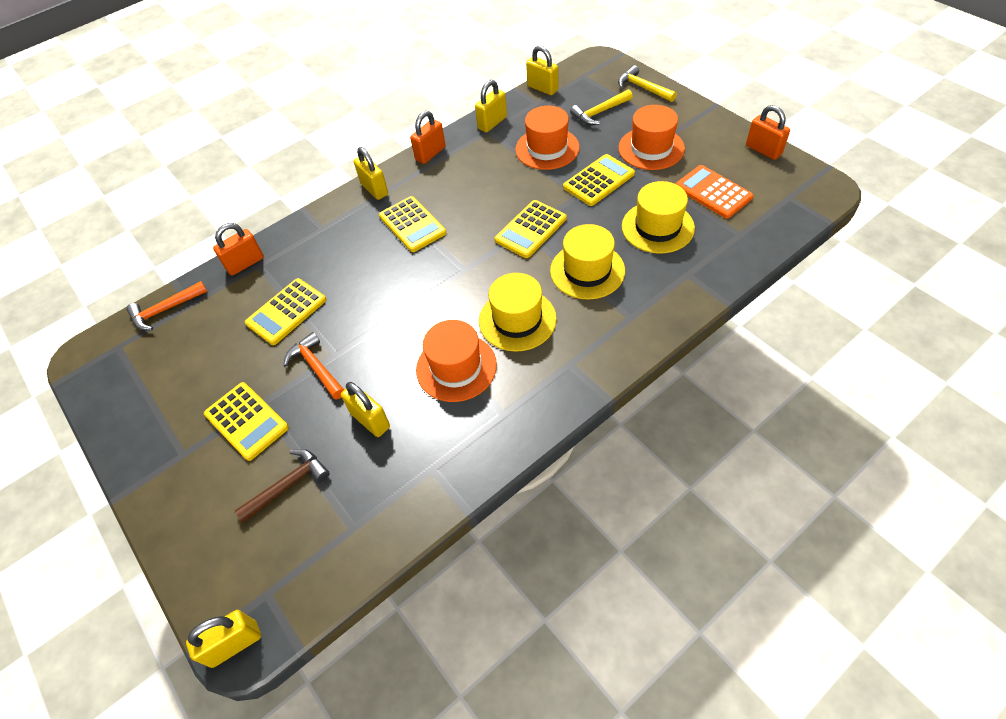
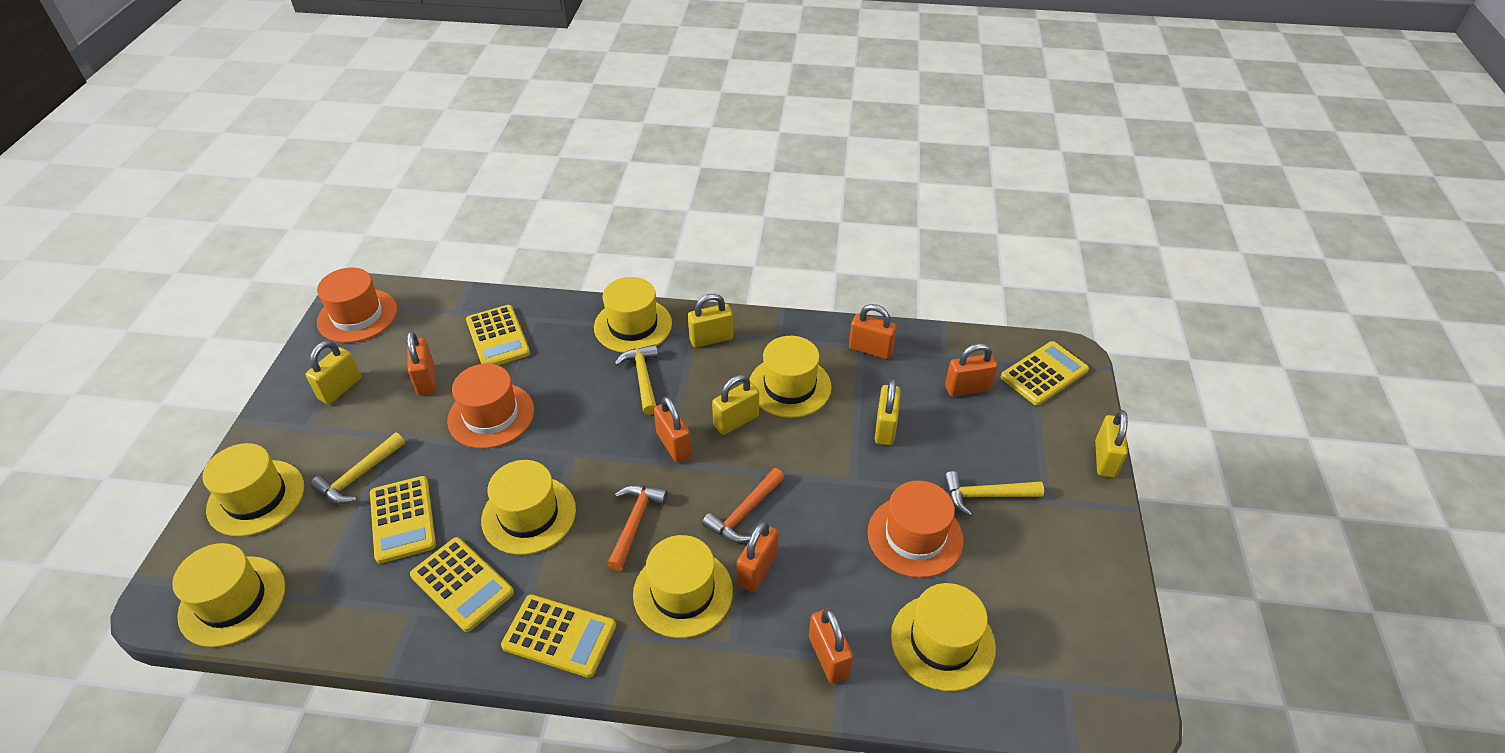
brown hammer: 1 -> 0
orange calculator: 1 -> 0
orange padlock: 3 -> 6
yellow hammer: 2 -> 3
yellow hat: 3 -> 7

